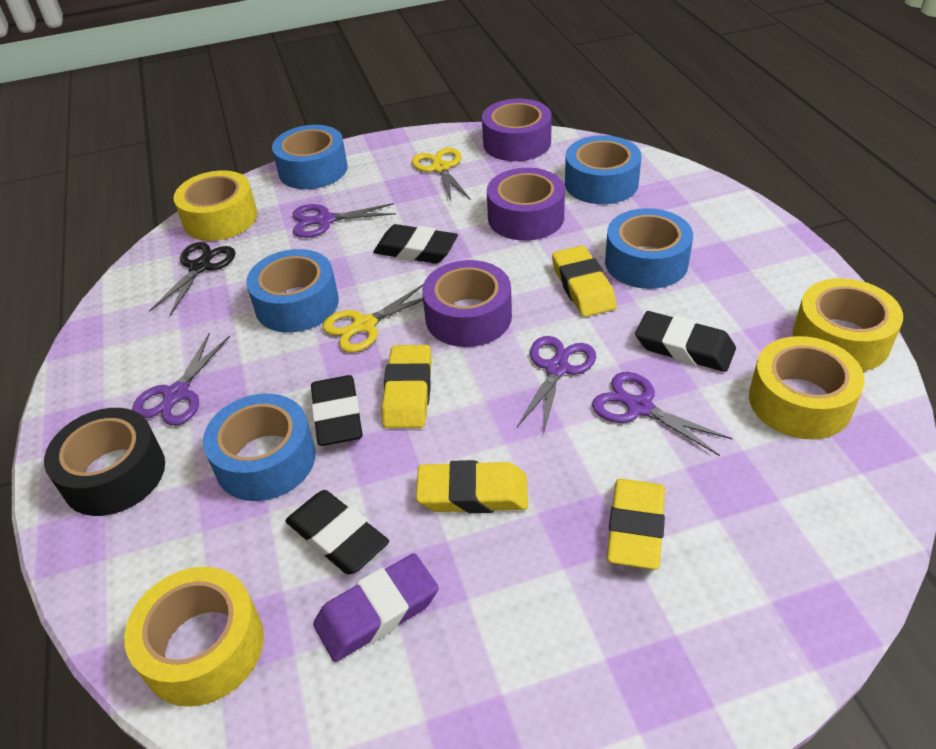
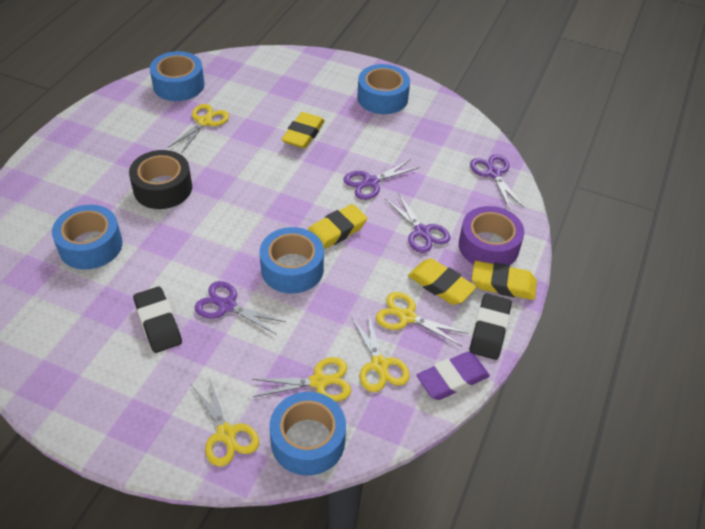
black eraser: 4 -> 2
black scissors: 1 -> 0
purple tape: 3 -> 1
yellow scissors: 2 -> 5
yellow tape: 4 -> 0

